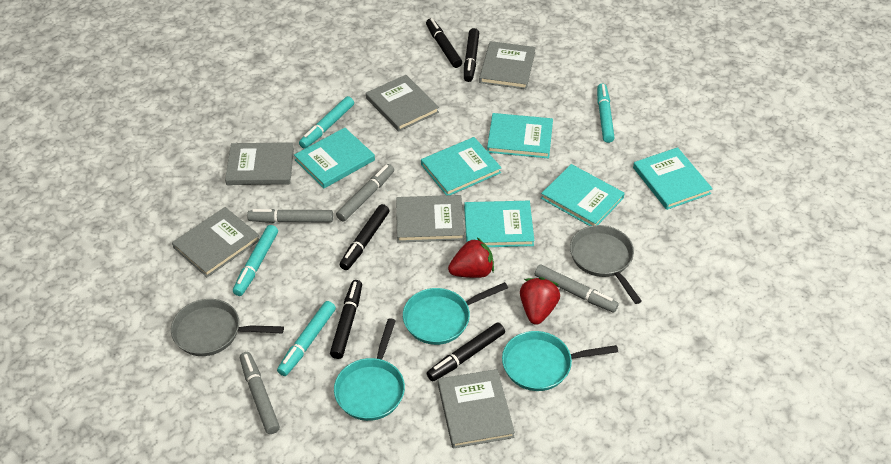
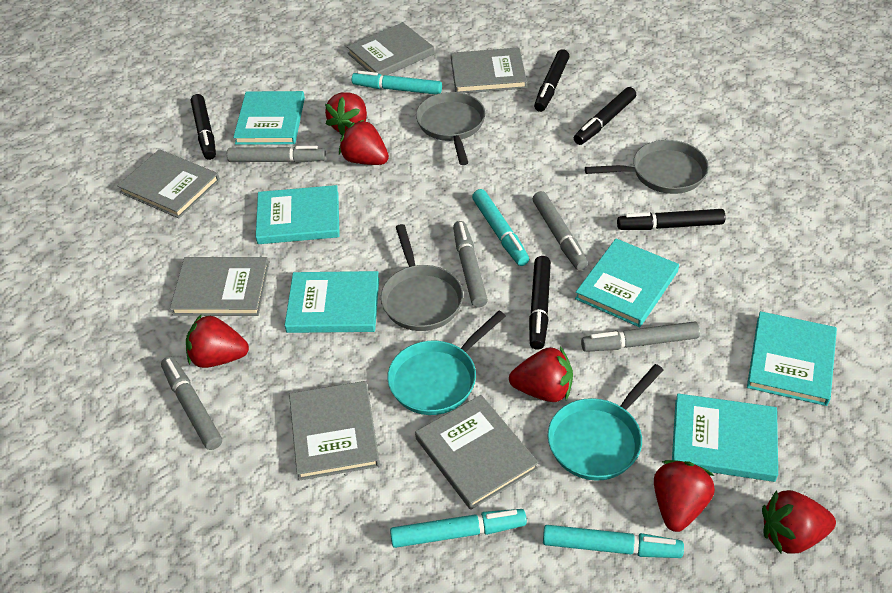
grey marker: 4 -> 5
grey pan: 2 -> 3
red strawberry: 2 -> 6
turquoise pan: 3 -> 2

